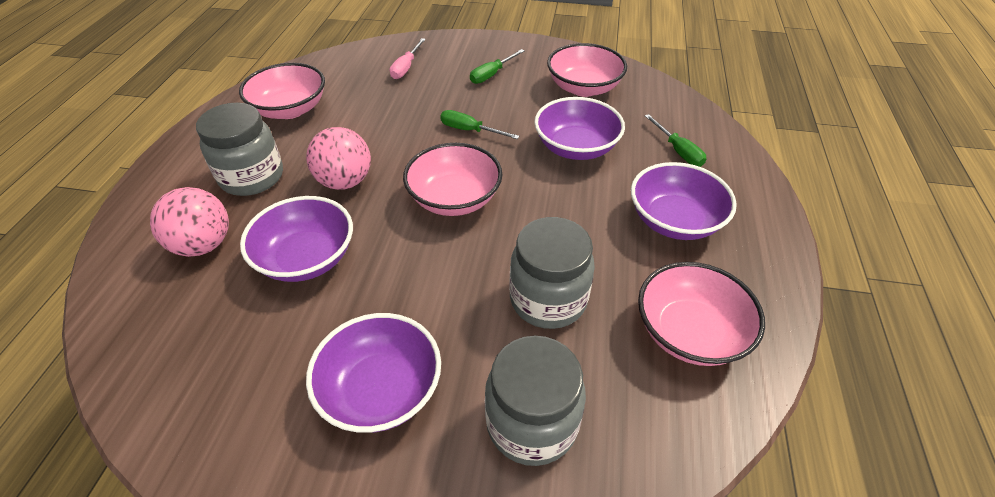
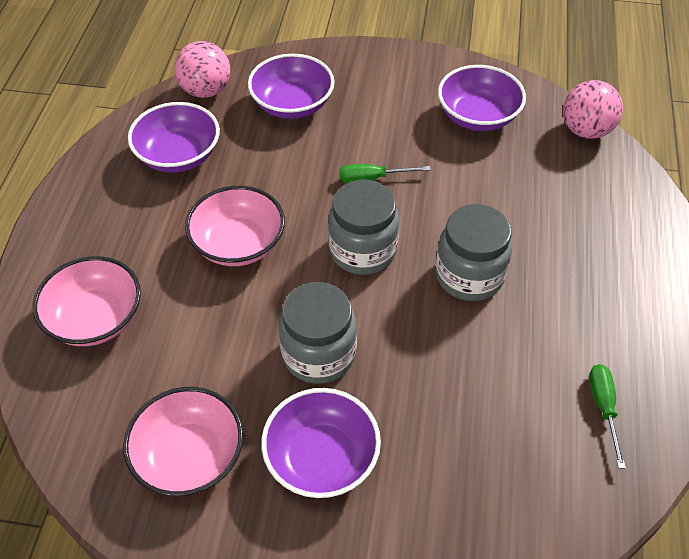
green screwdriver: 3 -> 2
pink bowl: 4 -> 3
pink screwdriver: 1 -> 0

